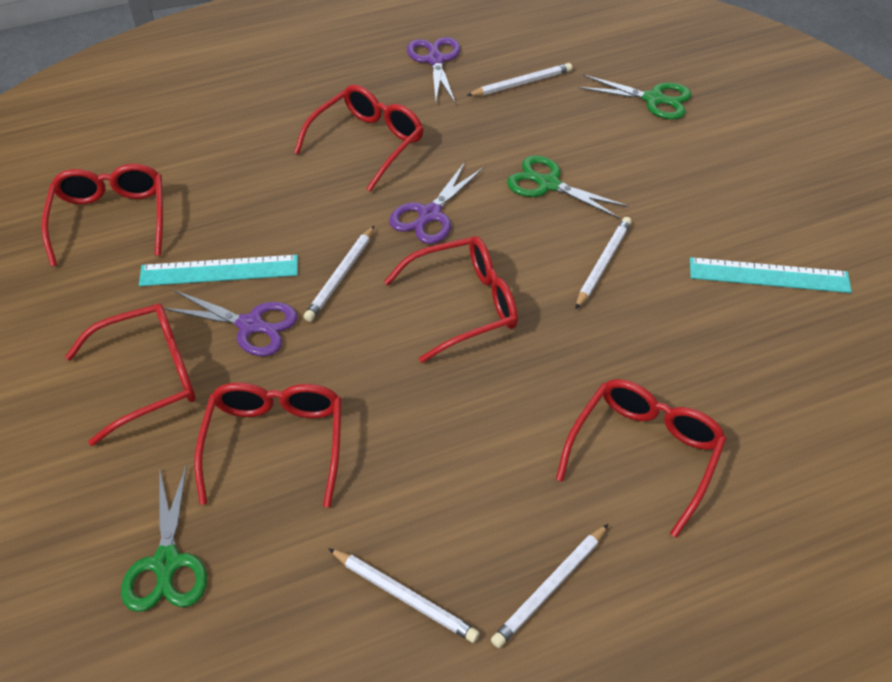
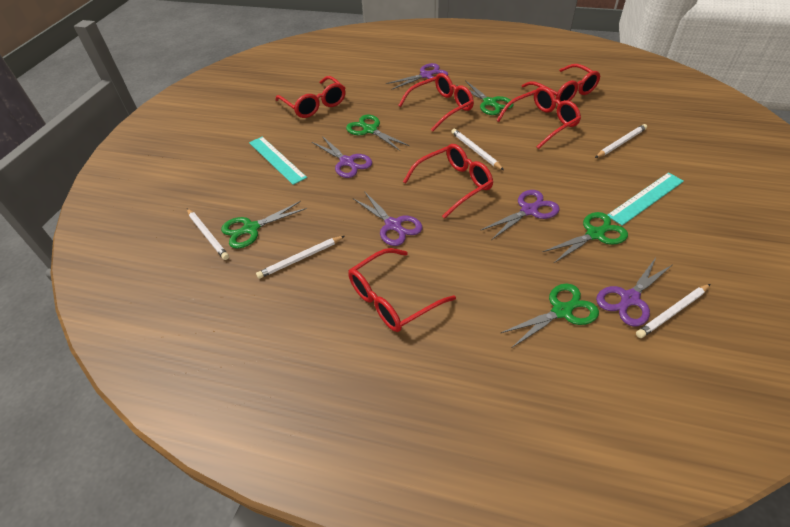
green scissors: 3 -> 5
purple scissors: 3 -> 5

